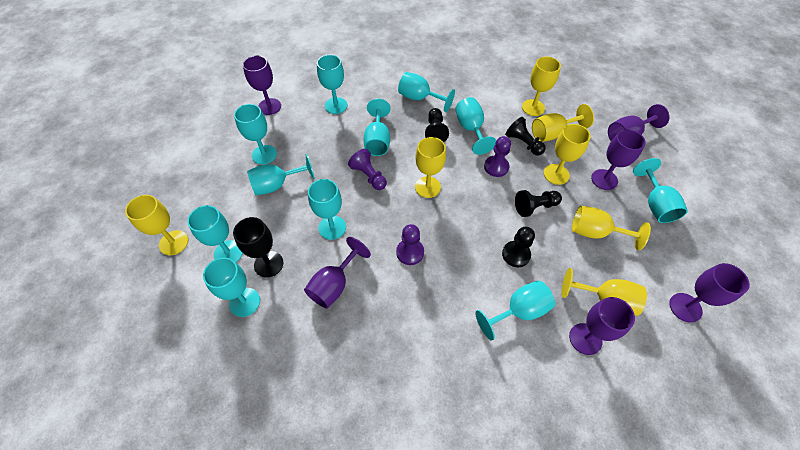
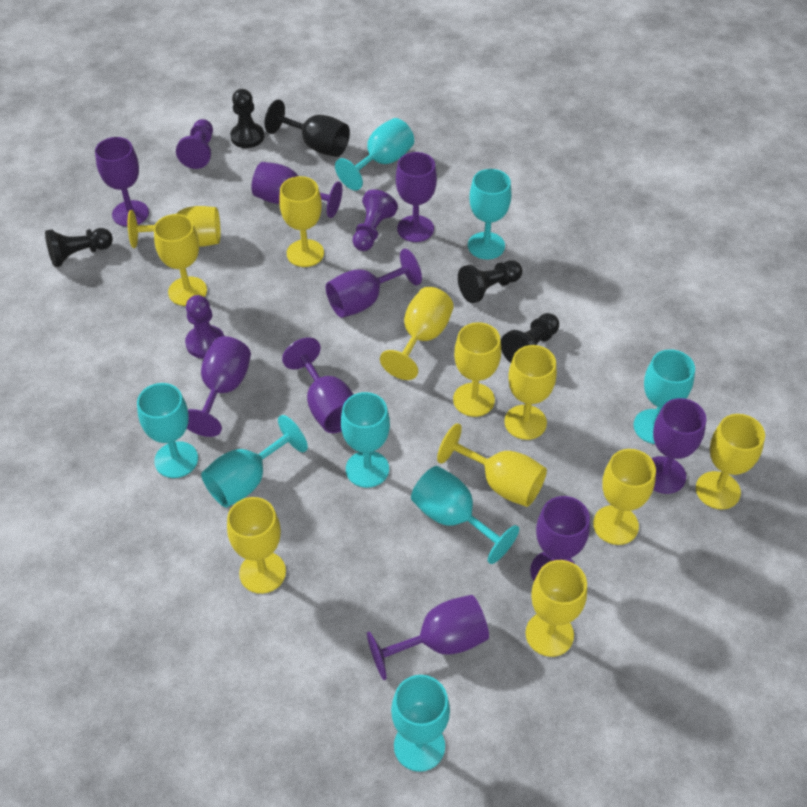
purple goblet: 6 -> 9
turquoise goblet: 11 -> 8
yellow goblet: 7 -> 11

